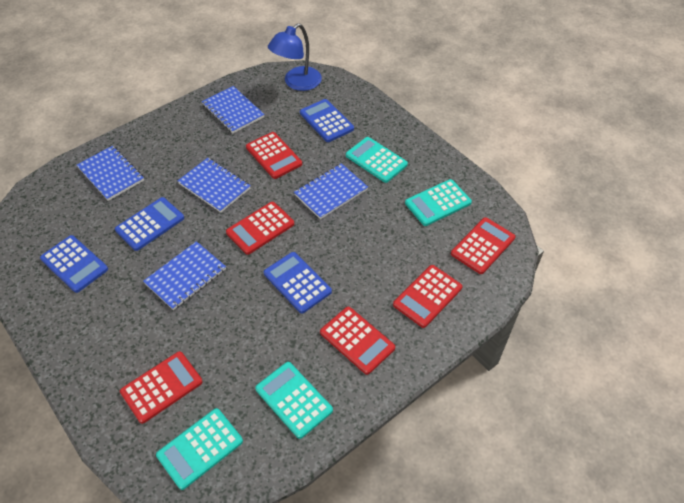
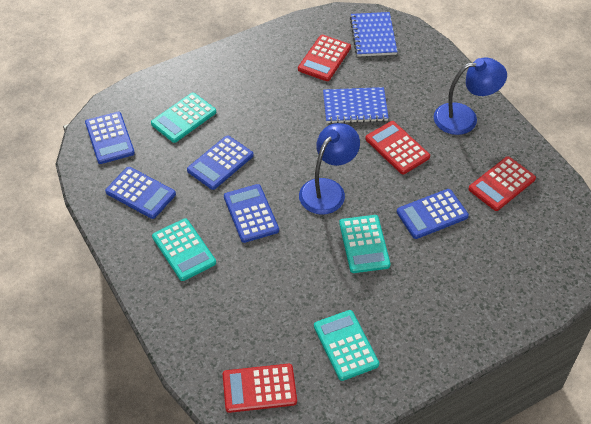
blue calculator: 4 -> 5
blue lamp: 1 -> 2
blue notebook: 5 -> 2
red calculator: 6 -> 4

